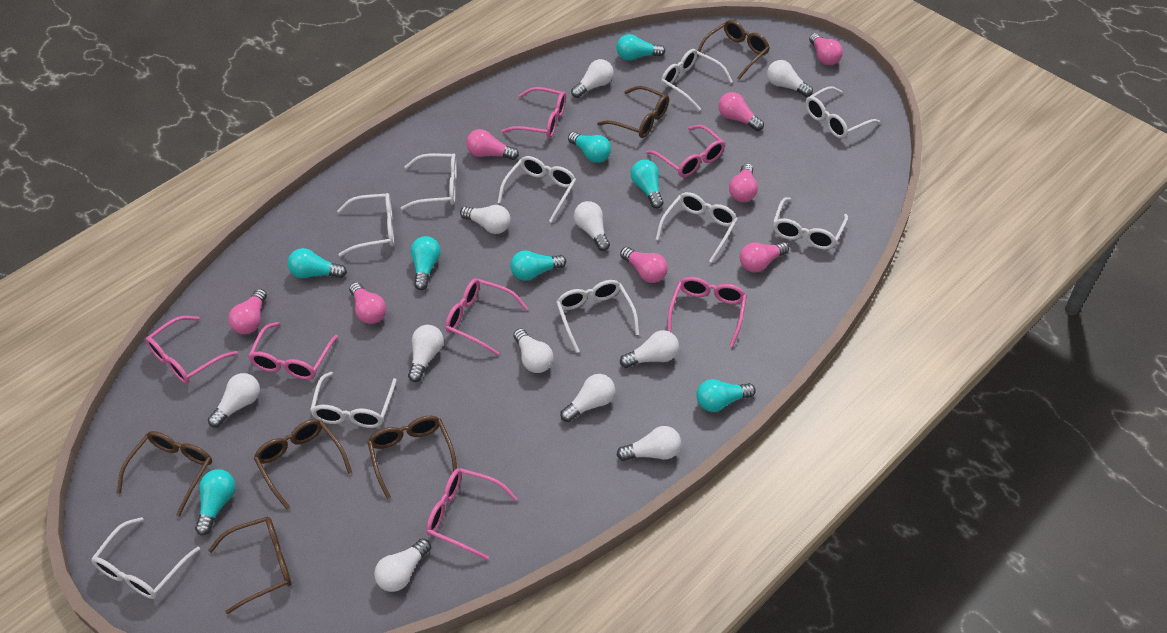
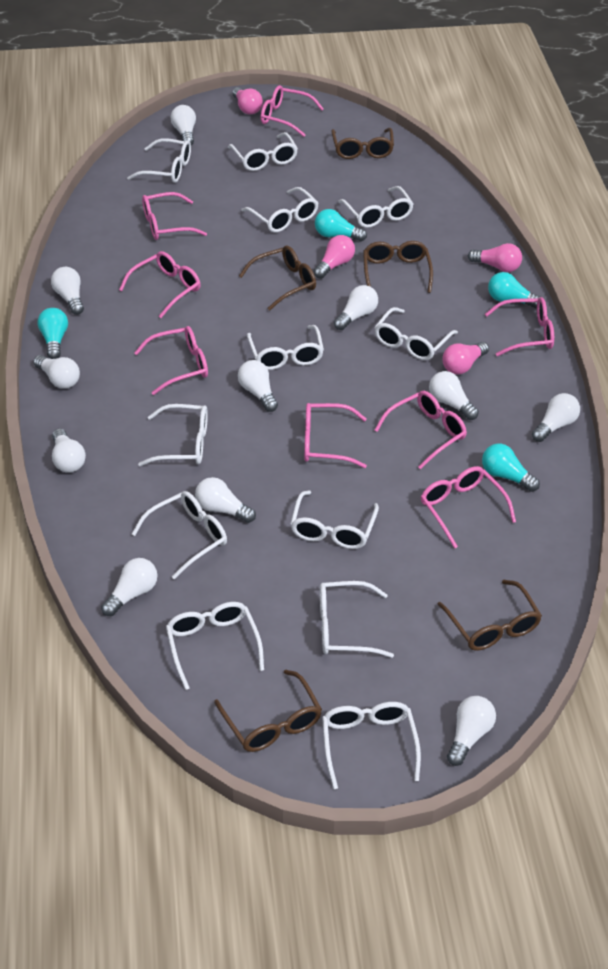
brown glasses: 6 -> 5
pink glasses: 7 -> 8
pink light bulb: 8 -> 4
turquoise light bulb: 8 -> 4
white glasses: 10 -> 12

